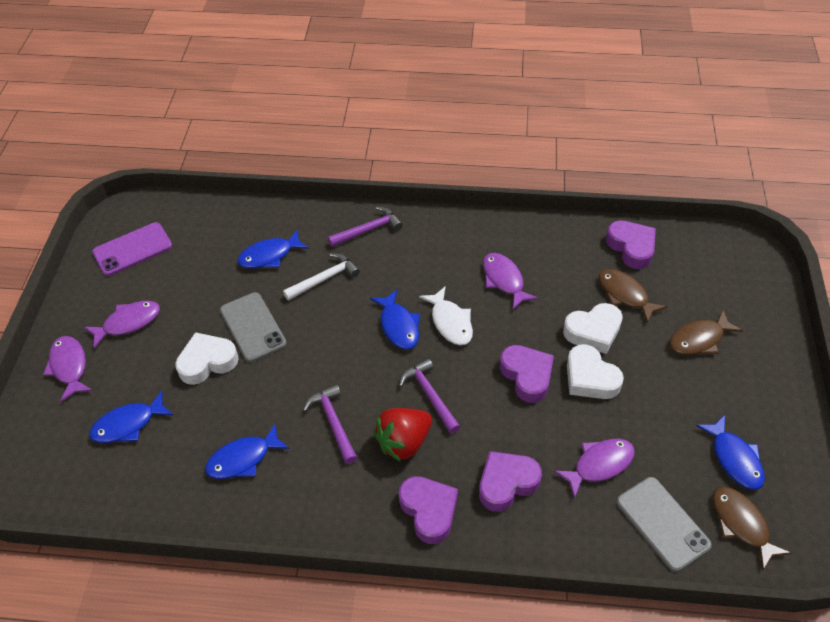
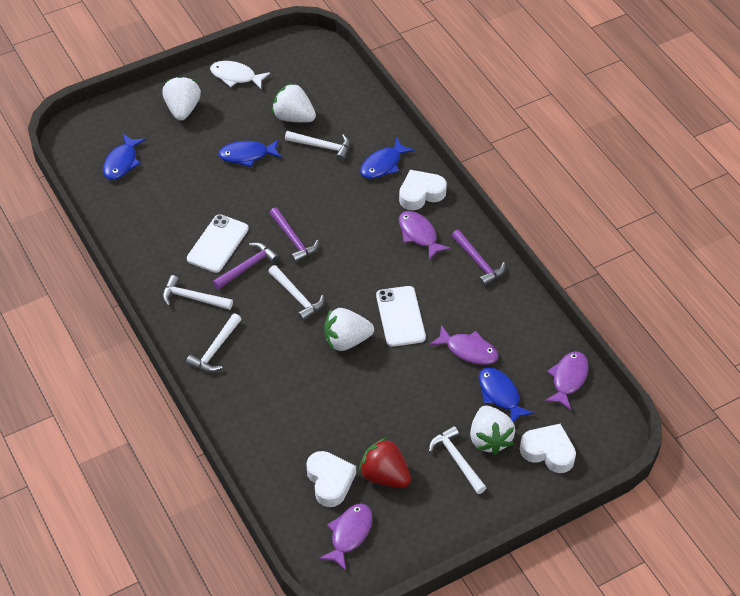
blue fish: 5 -> 4
brown fish: 3 -> 0
grey phone: 2 -> 0
purple heart: 4 -> 0
purple phone: 1 -> 0
white hammer: 1 -> 5
white phone: 0 -> 2
white strawberry: 0 -> 4

